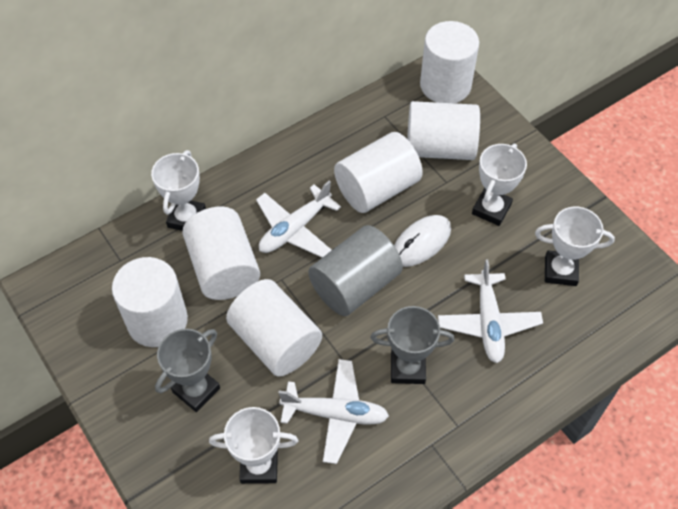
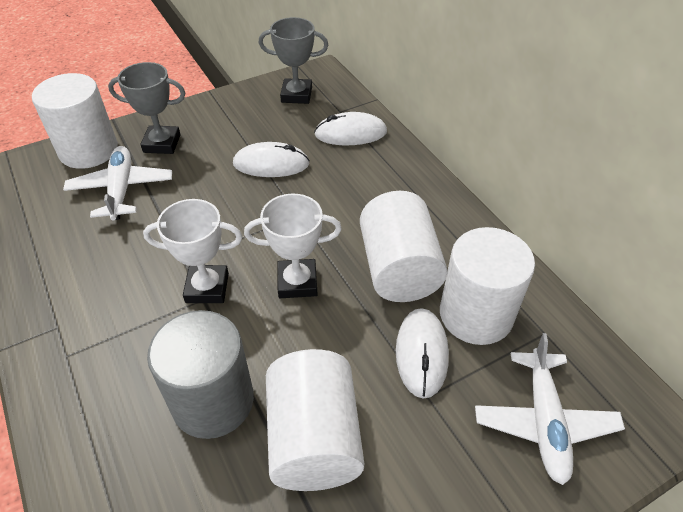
white cylinder: 6 -> 4
white mouse: 1 -> 3
white plane: 3 -> 2
white trophy: 4 -> 2

